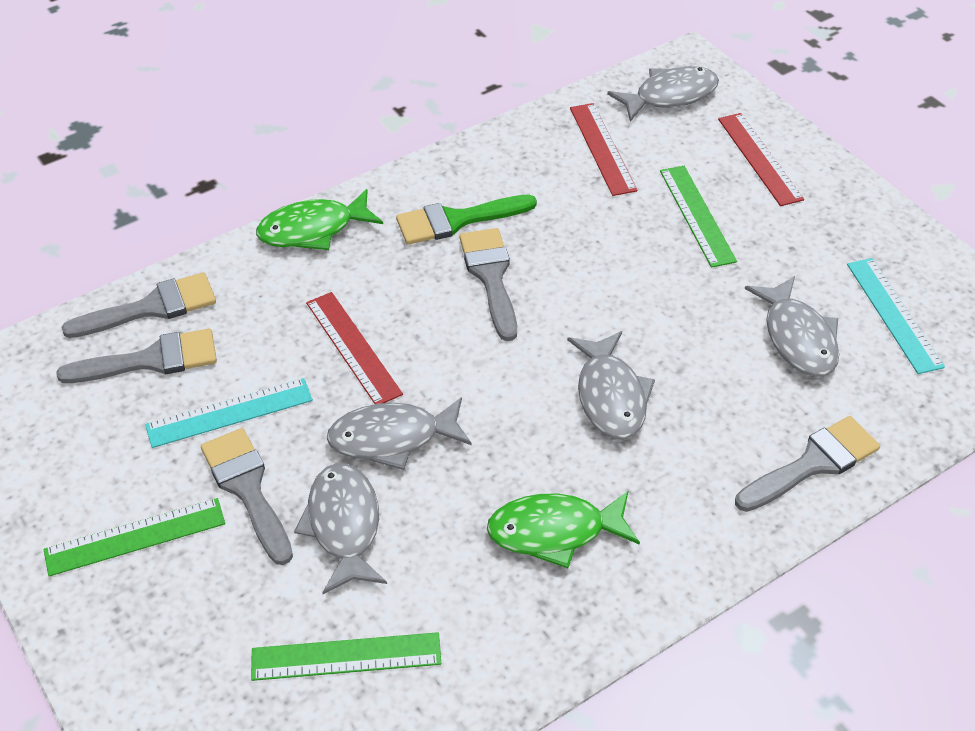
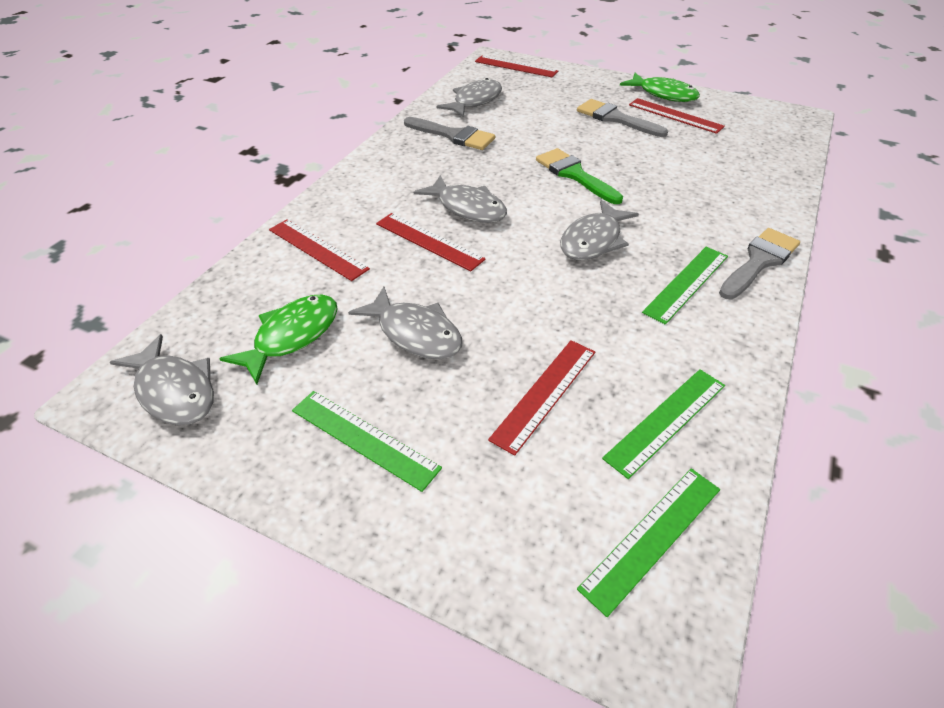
green ruler: 3 -> 4
grey brush: 5 -> 3
red ruler: 3 -> 5
turquoise ruler: 2 -> 0

